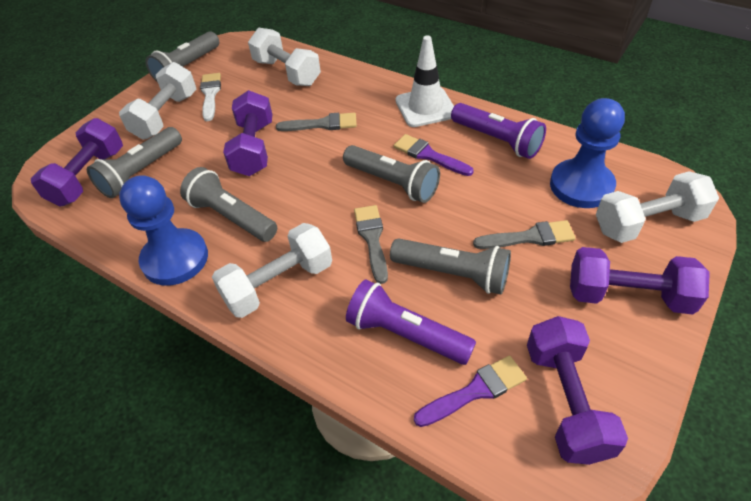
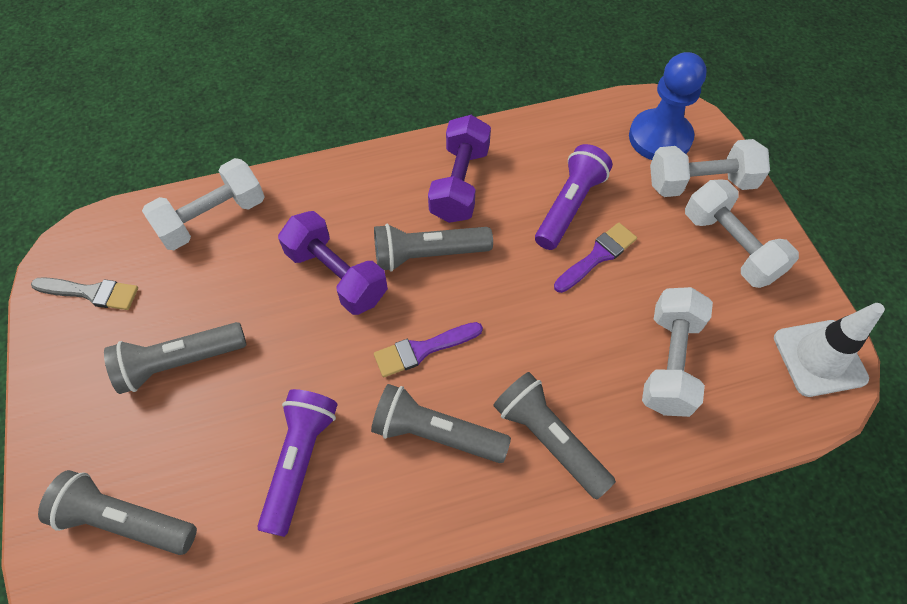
blue pawn: 2 -> 1
grey brush: 3 -> 1
purple dumbbell: 4 -> 2
white brush: 1 -> 0

